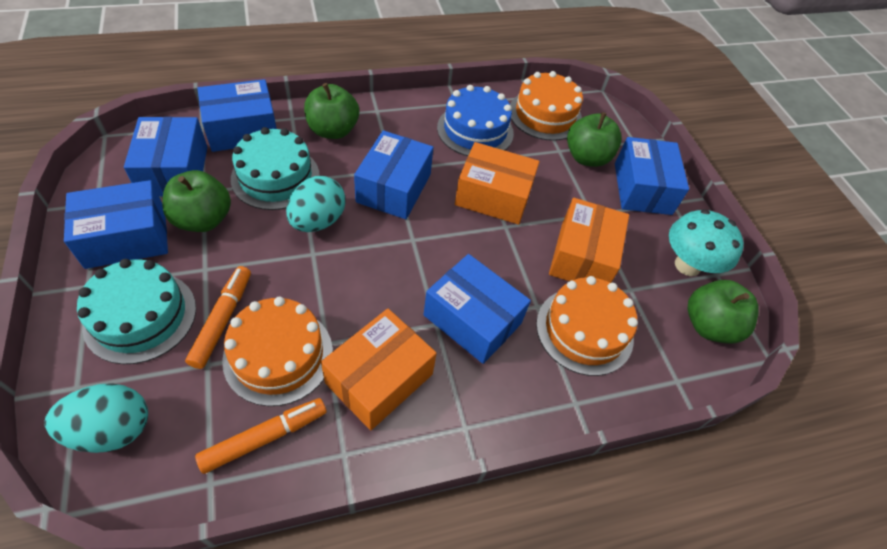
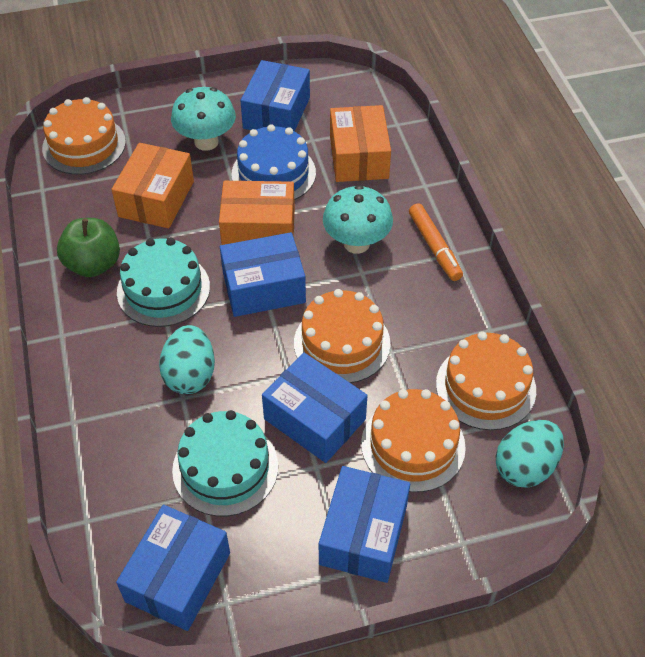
blue box: 6 -> 5
green apple: 4 -> 1
orange cake: 3 -> 4
orange marker: 2 -> 1
turquoise mushroom: 1 -> 2

